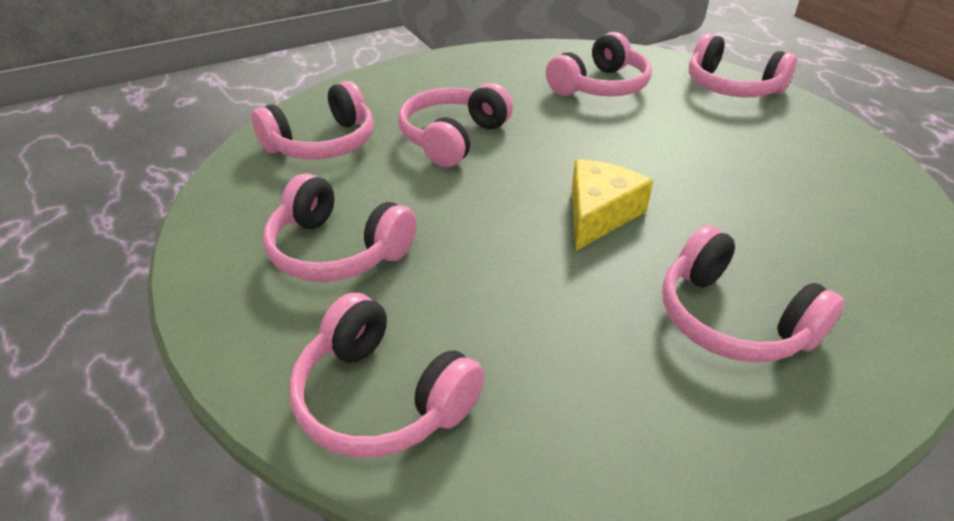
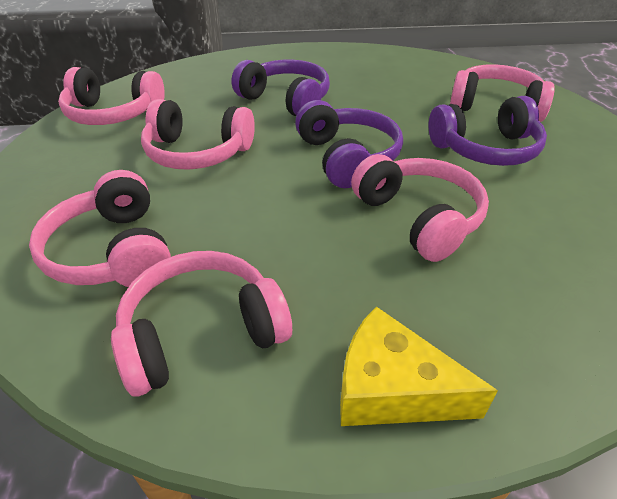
pink headphones: 7 -> 6
purple headphones: 0 -> 3

